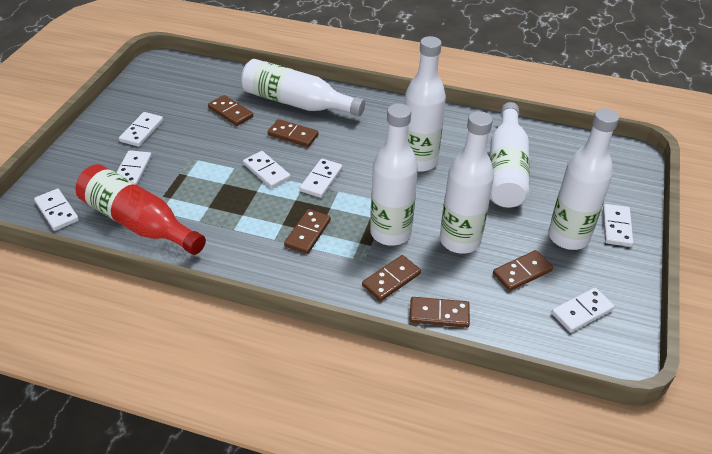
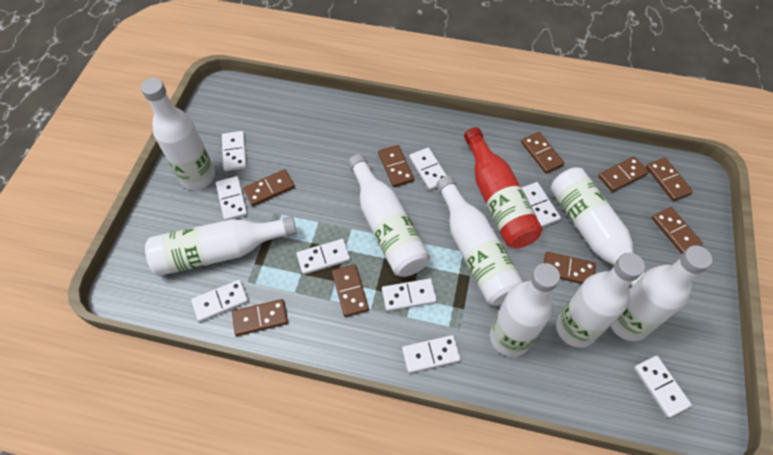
brown domino: 6 -> 9
white bottle: 6 -> 8
white domino: 7 -> 9

